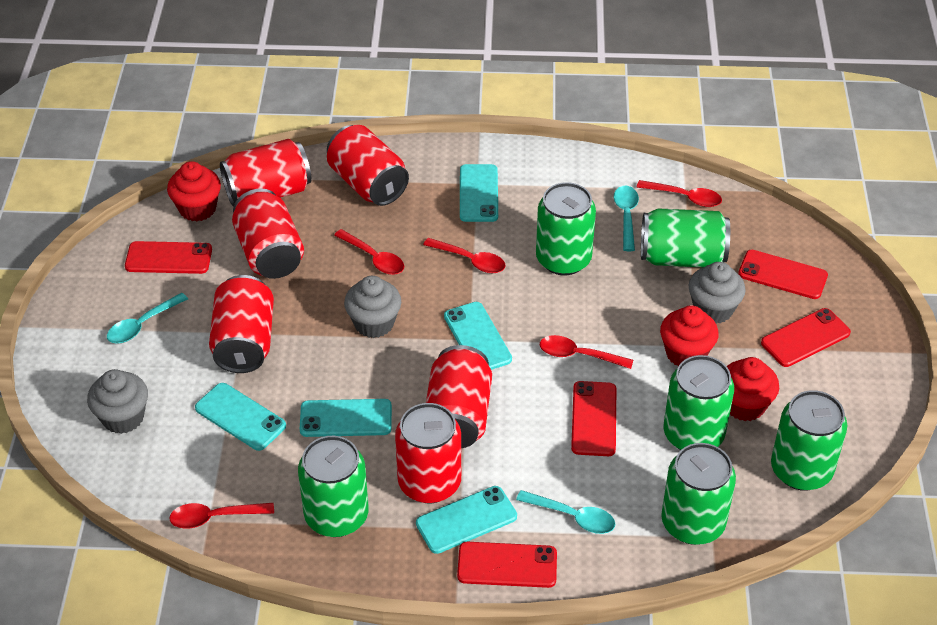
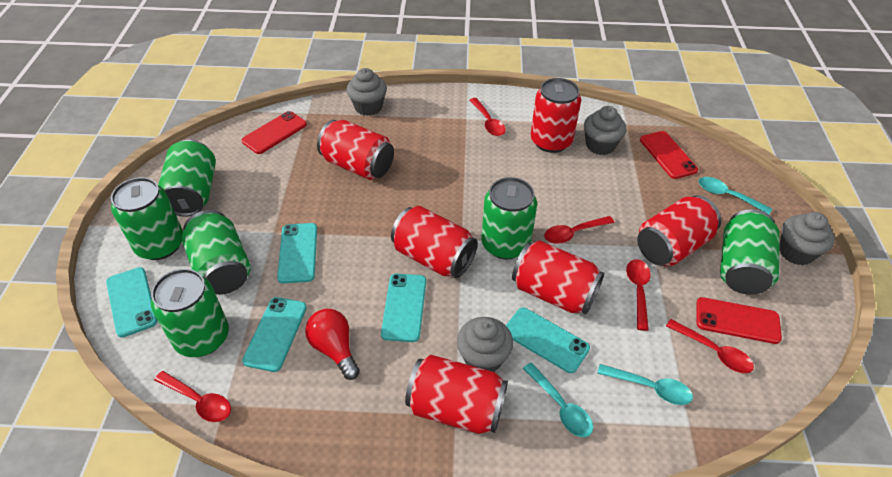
grey cupcake: 3 -> 4
red cupcake: 3 -> 0
red light bulb: 0 -> 1
red phone: 5 -> 3

